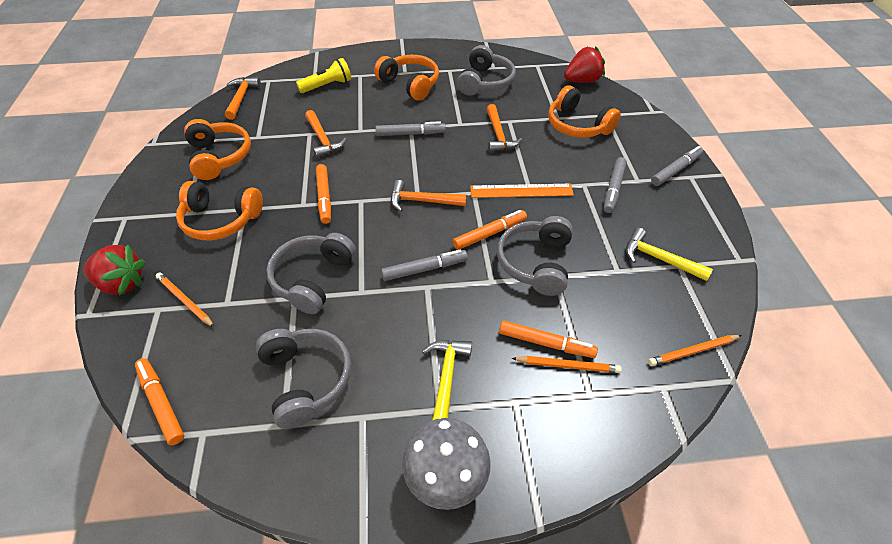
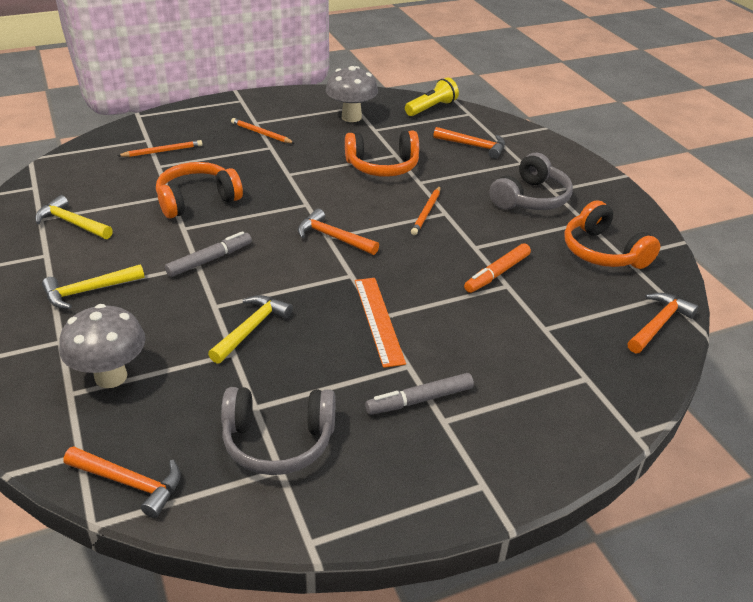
grey headphones: 4 -> 2
grey marker: 4 -> 2
grey mushroom: 1 -> 2
orange headphones: 4 -> 3
orange marker: 4 -> 1
red strawberry: 2 -> 0
yellow hammer: 2 -> 3

